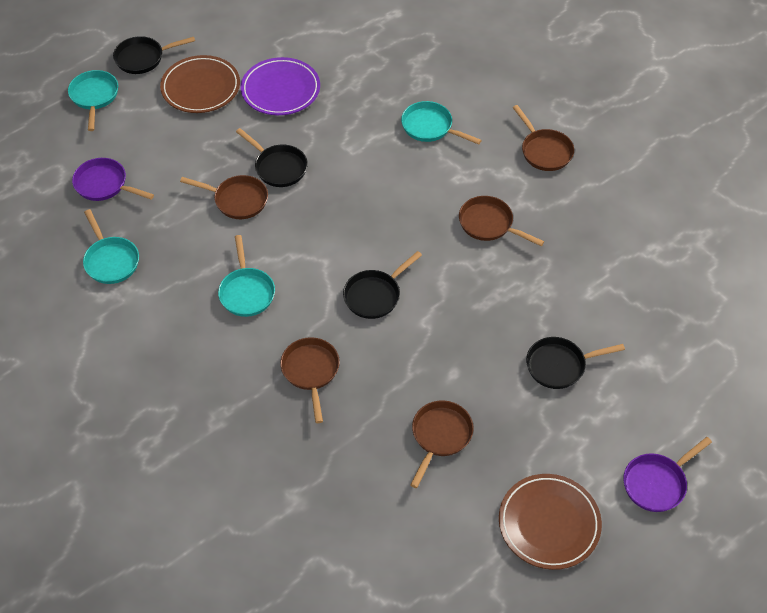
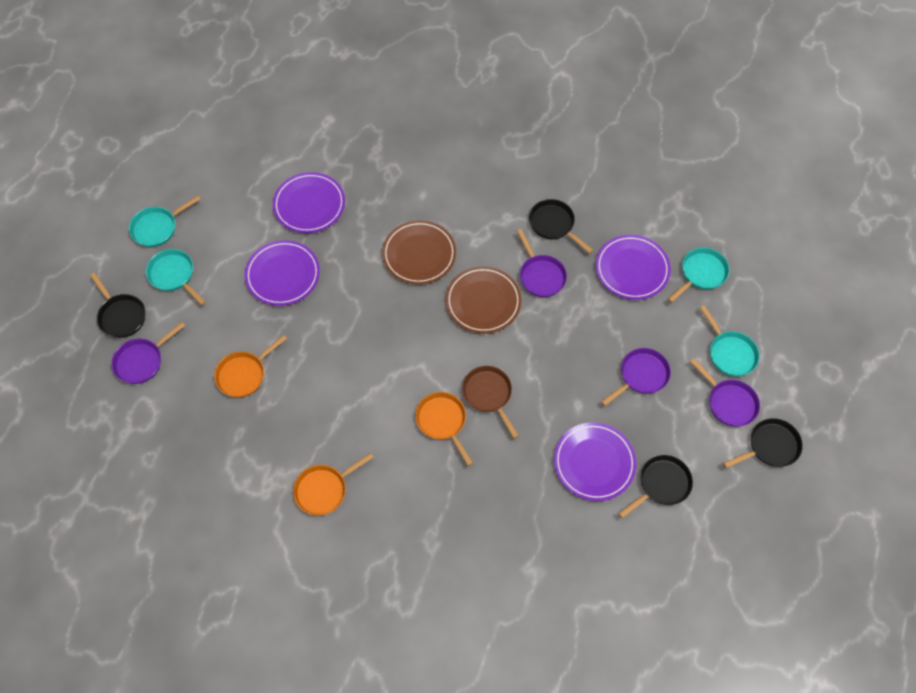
brown pan: 5 -> 1
orange pan: 0 -> 3
purple pan: 2 -> 4
purple plate: 1 -> 4

